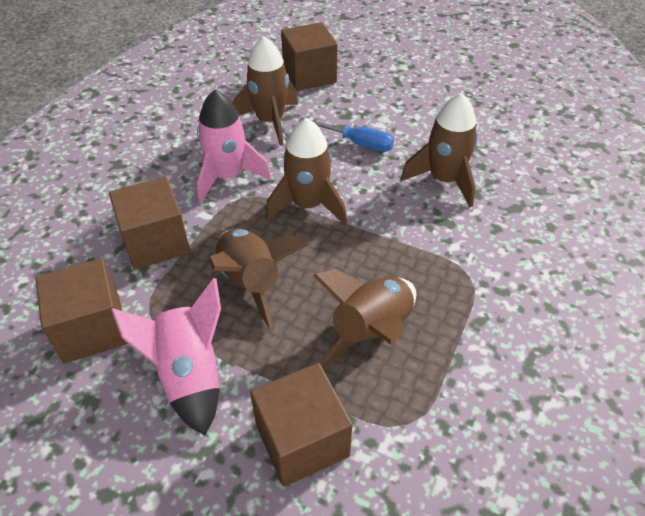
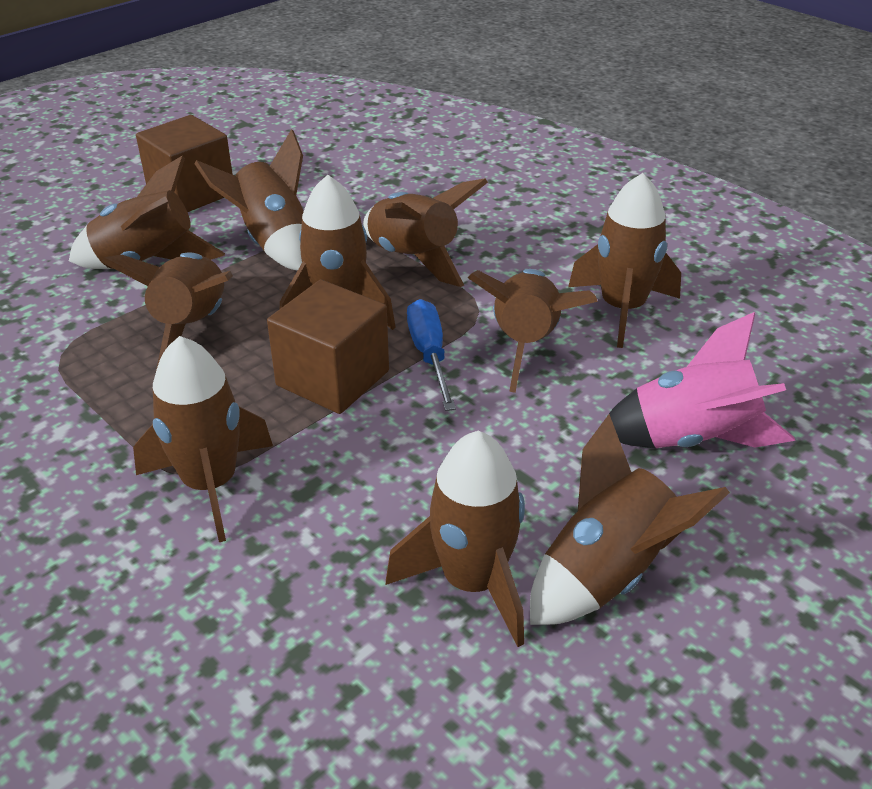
brown cube: 4 -> 2
brown rocket: 5 -> 10
pink rocket: 2 -> 1

